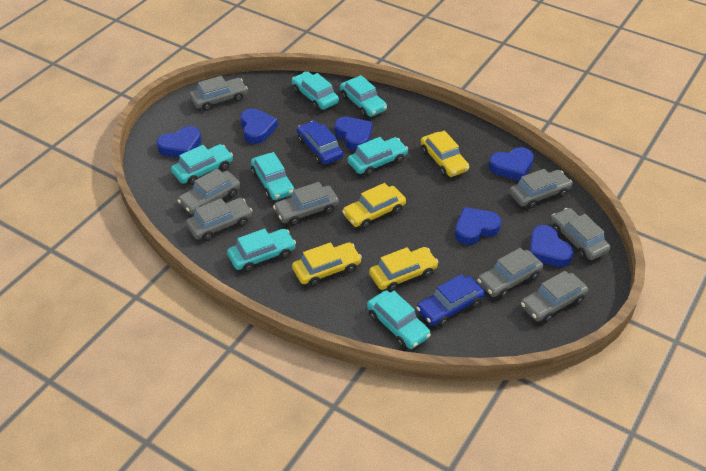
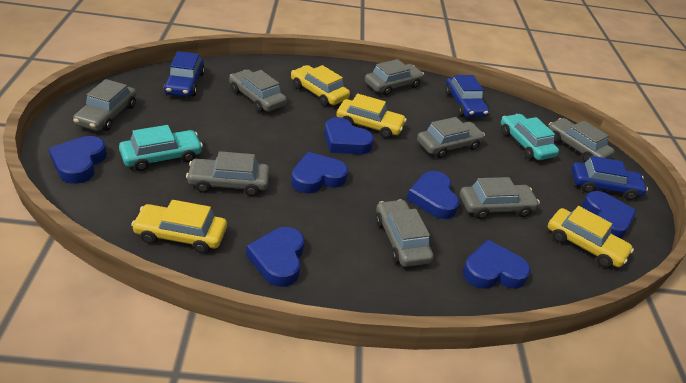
blue car: 2 -> 3
blue heart: 6 -> 7
turquoise car: 7 -> 2

